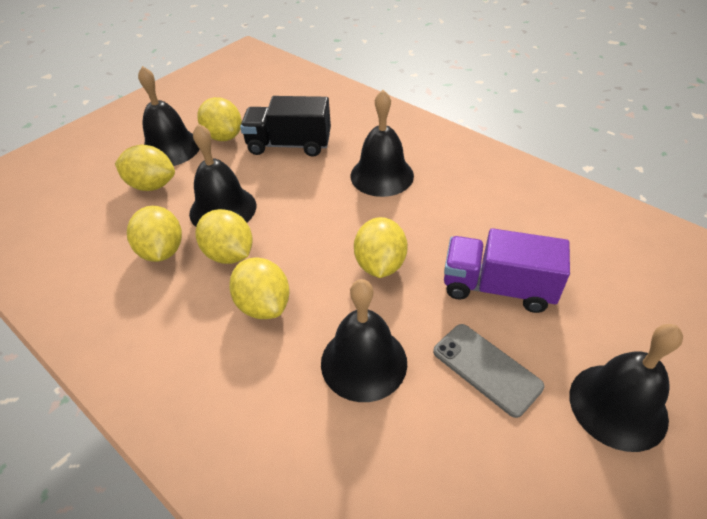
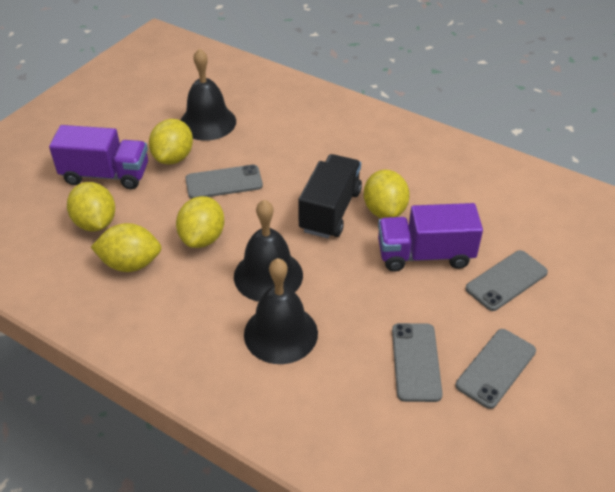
black bell: 5 -> 3
grey phone: 1 -> 4
purple truck: 1 -> 2
yellow lemon: 6 -> 5

